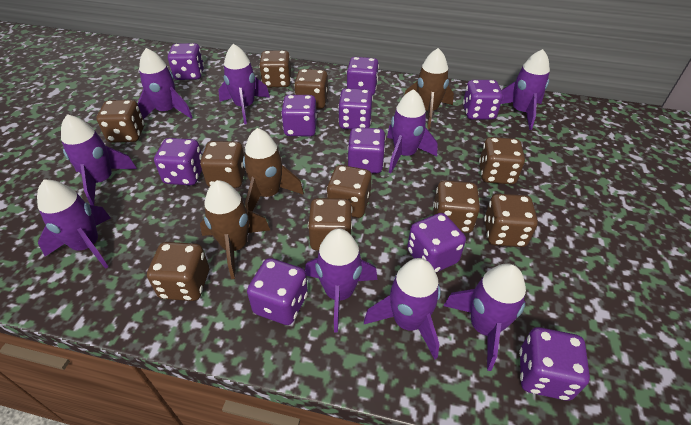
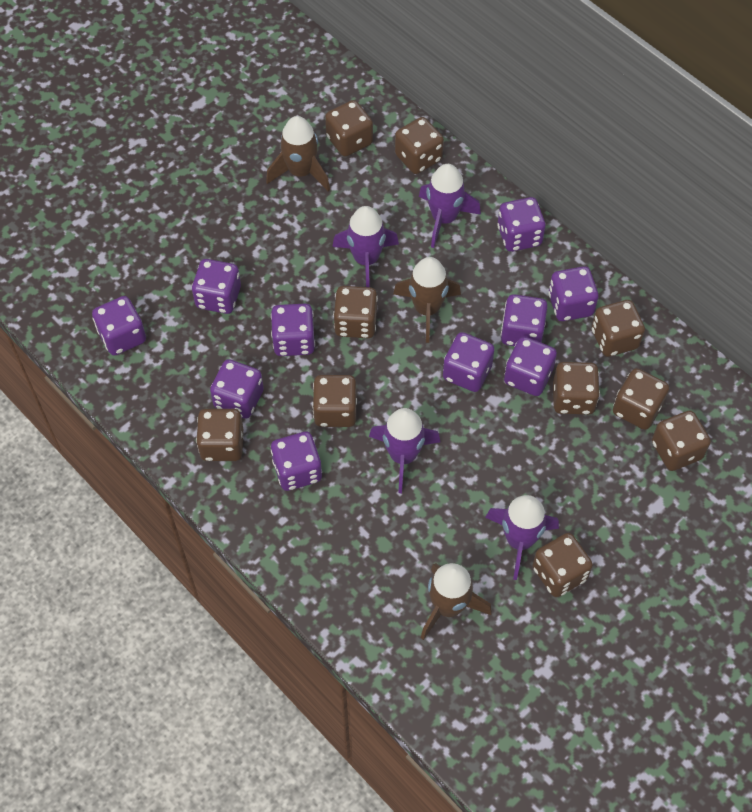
purple rocket: 9 -> 4

